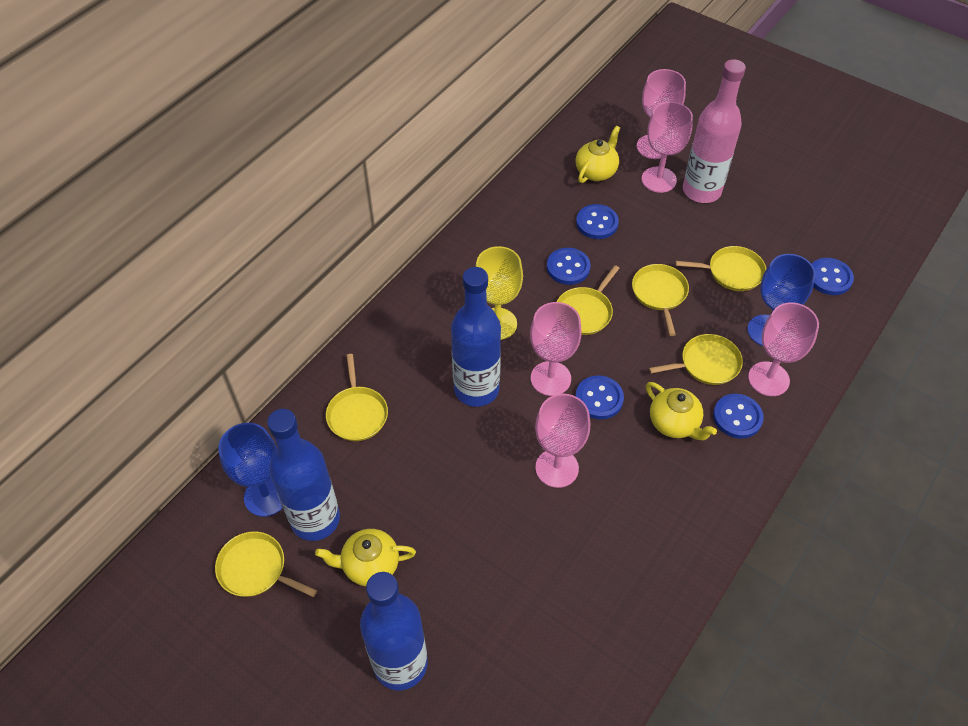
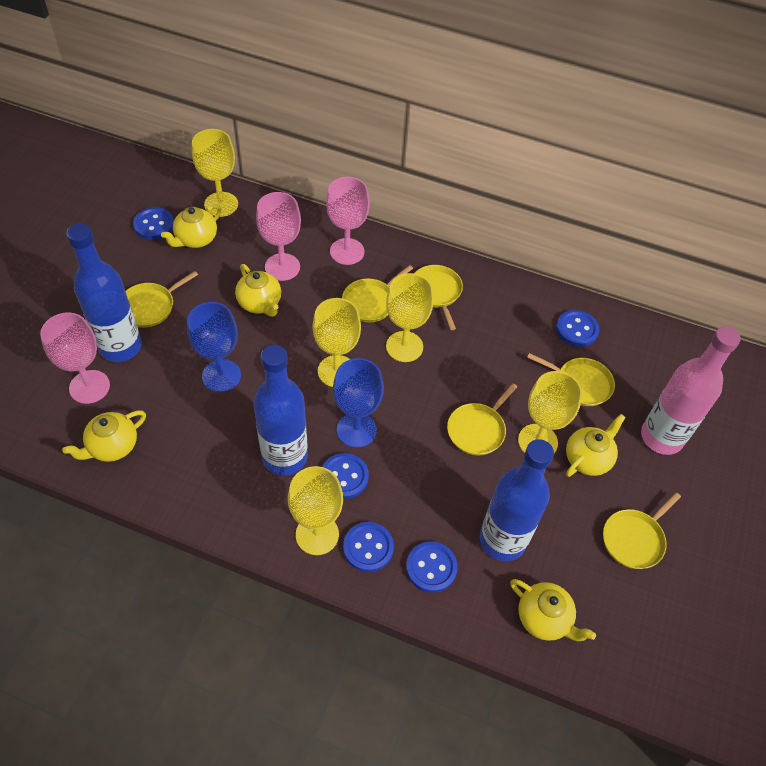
pink goblet: 5 -> 3
yellow goblet: 1 -> 5
yellow teapot: 3 -> 5

